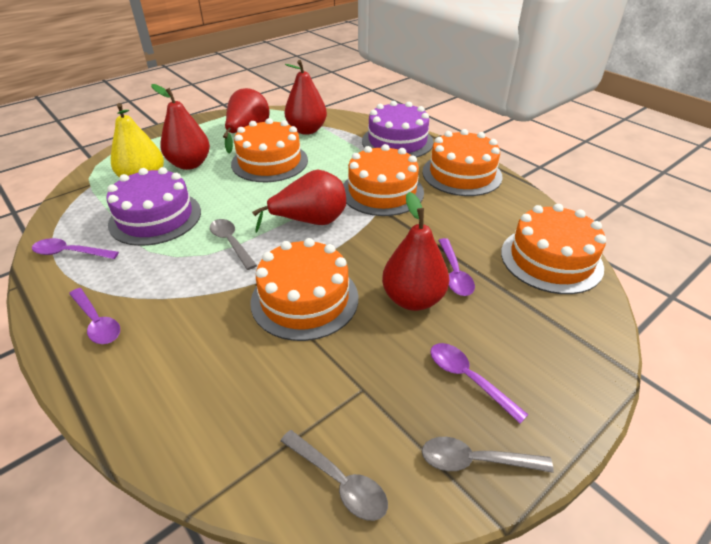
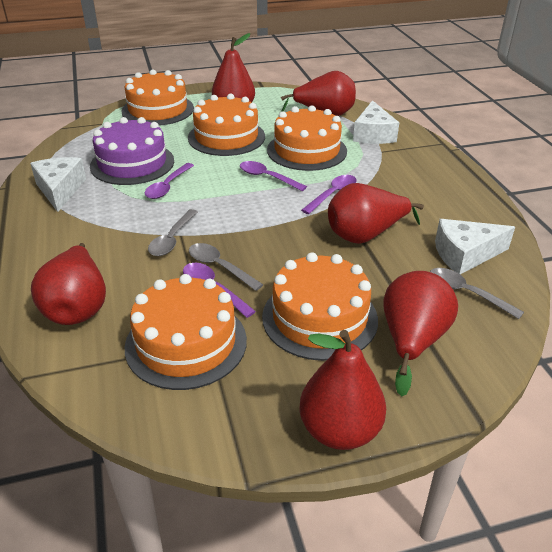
purple cake: 2 -> 1
red pear: 5 -> 6
white cheese: 0 -> 3
yellow pear: 1 -> 0

